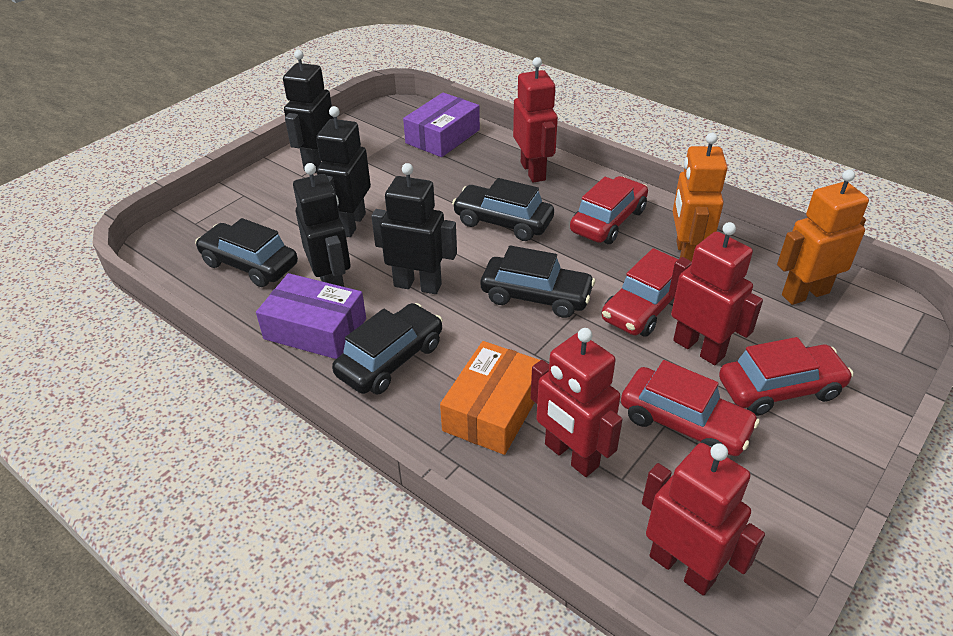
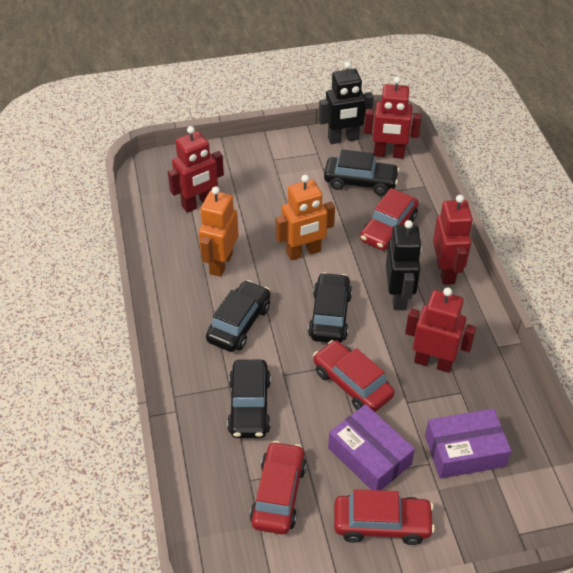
black robot: 4 -> 2
orange box: 1 -> 0

